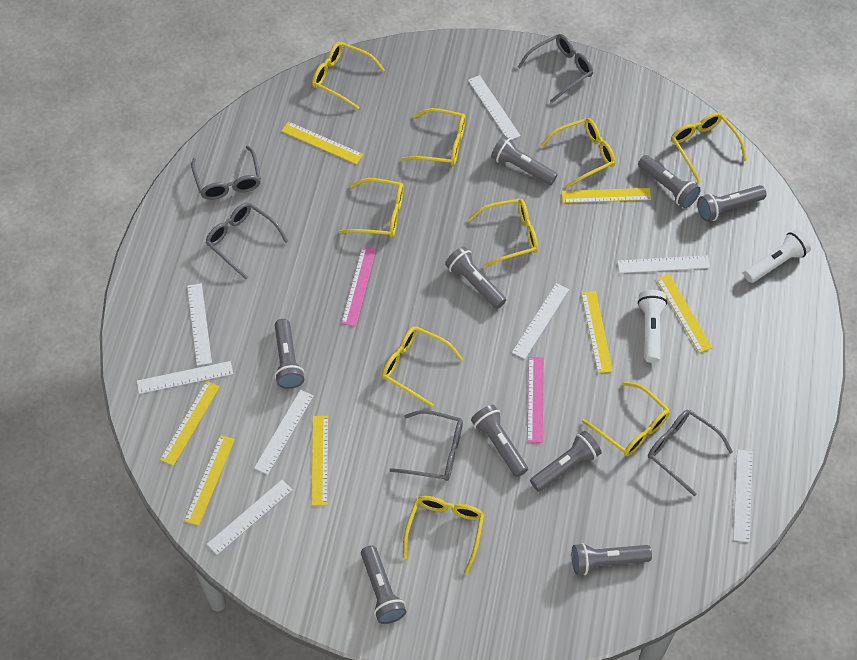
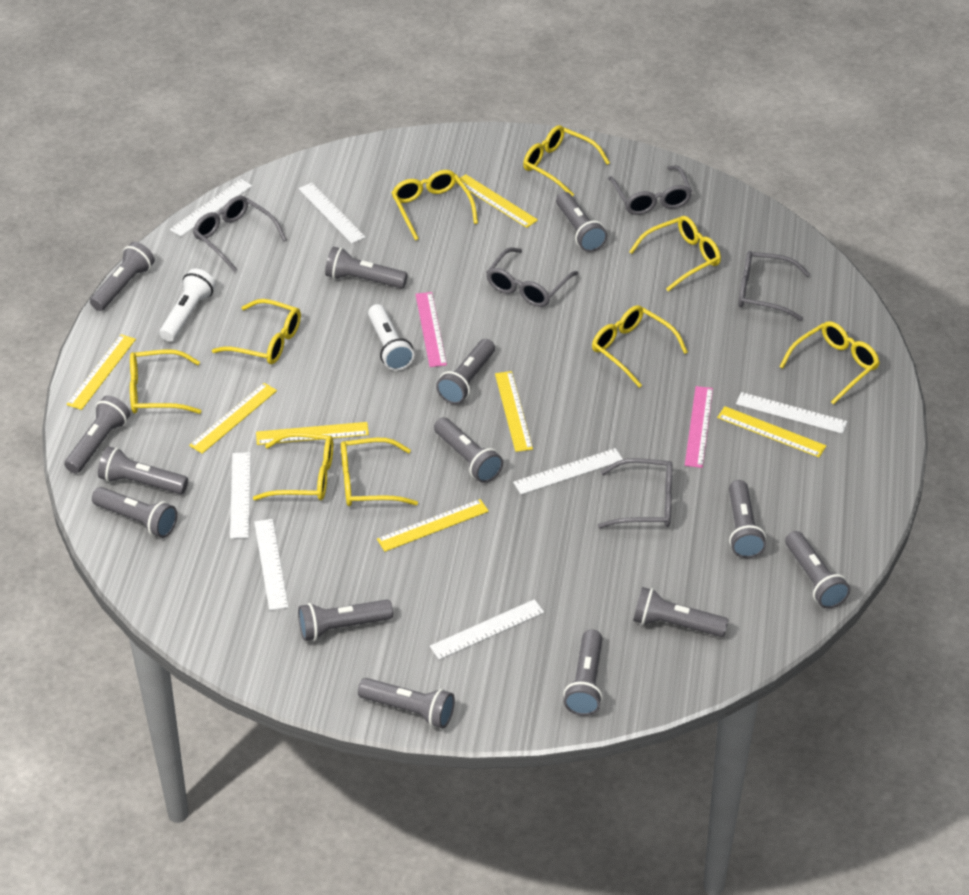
grey flashlight: 9 -> 14
white ruler: 8 -> 7

